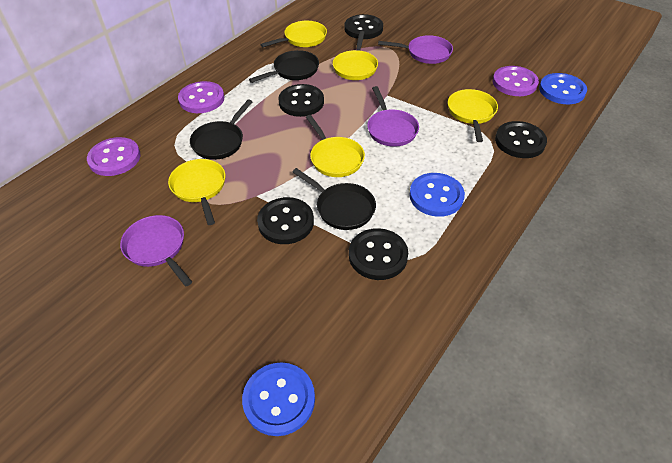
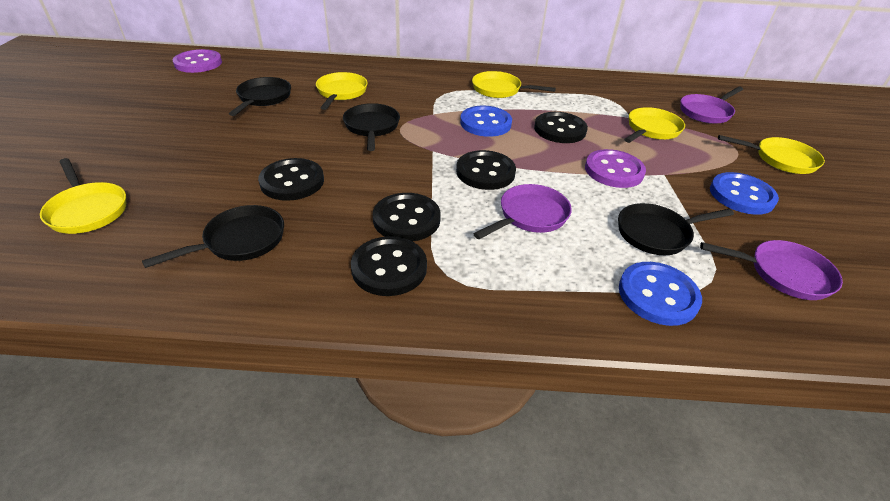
black pan: 3 -> 4
purple button: 3 -> 2

